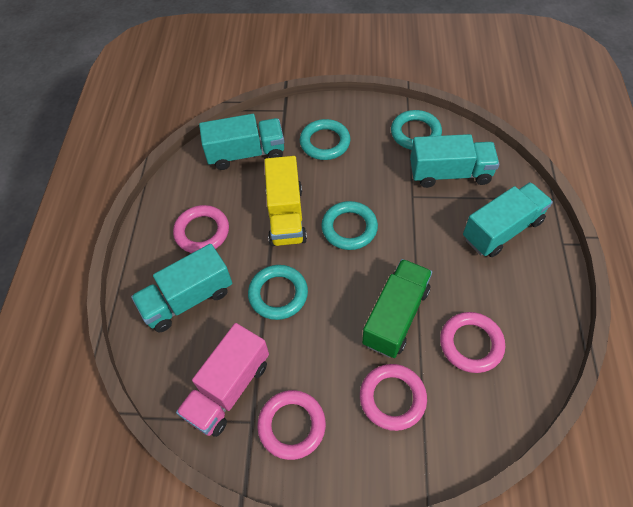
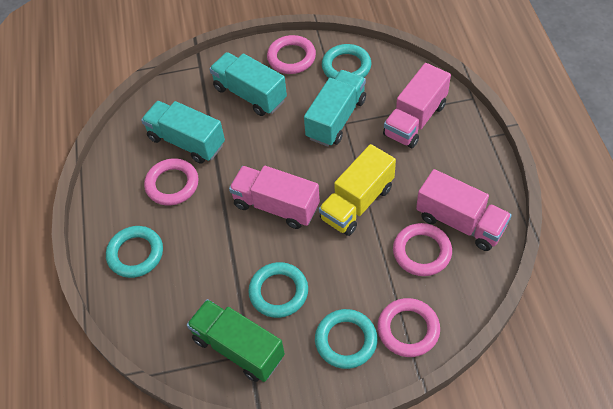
pink truck: 1 -> 3
turquoise truck: 4 -> 3

